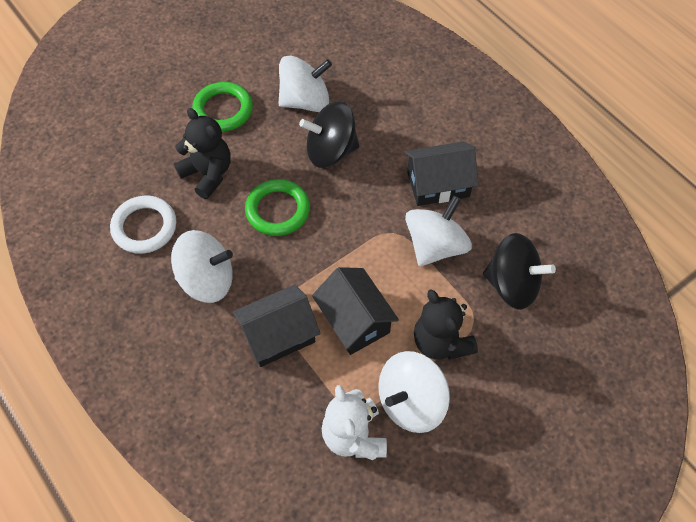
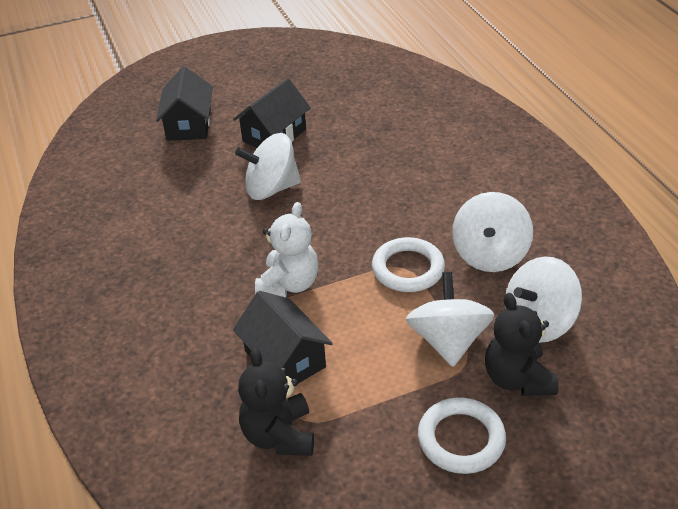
black spinning top: 2 -> 0
green ring: 2 -> 0
white ring: 1 -> 2

